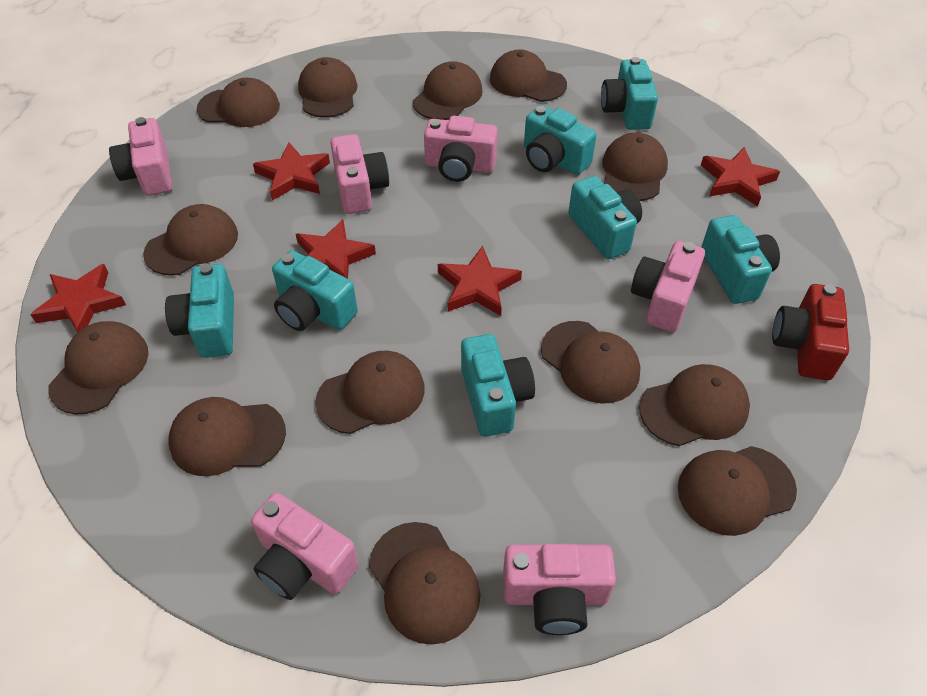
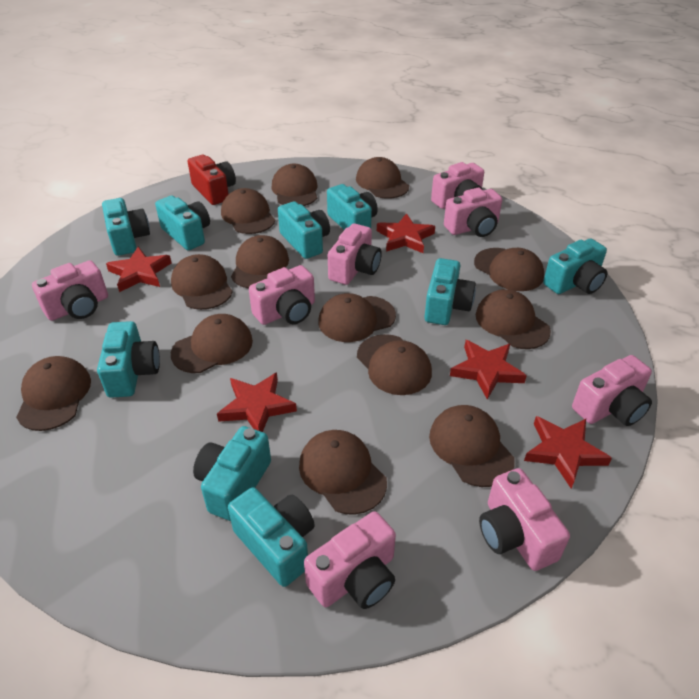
pink camera: 6 -> 8
turquoise camera: 7 -> 9

